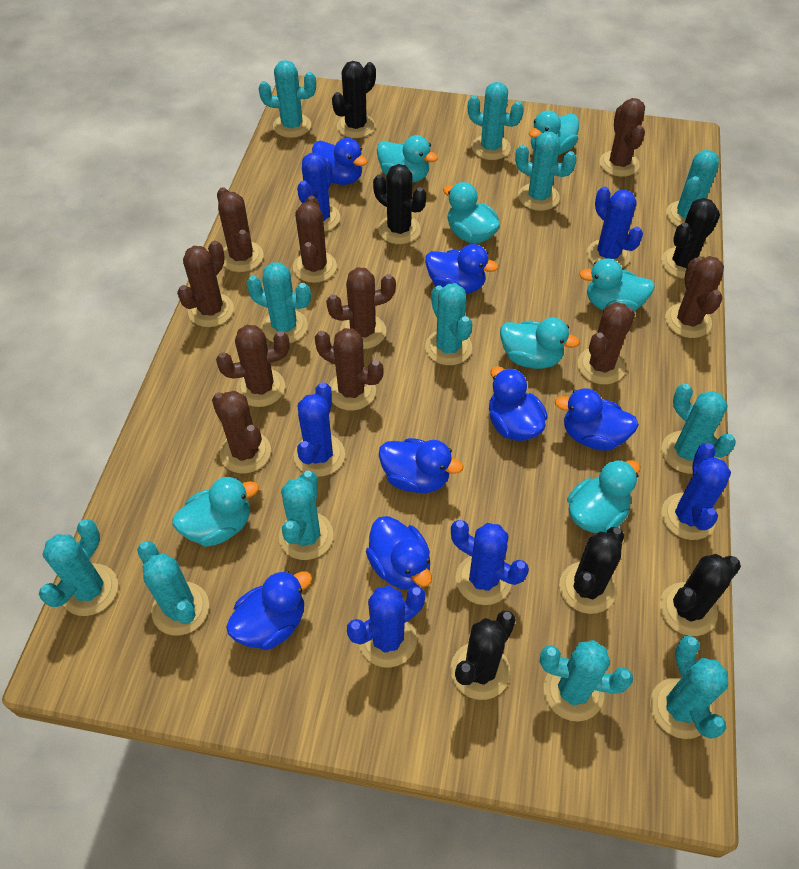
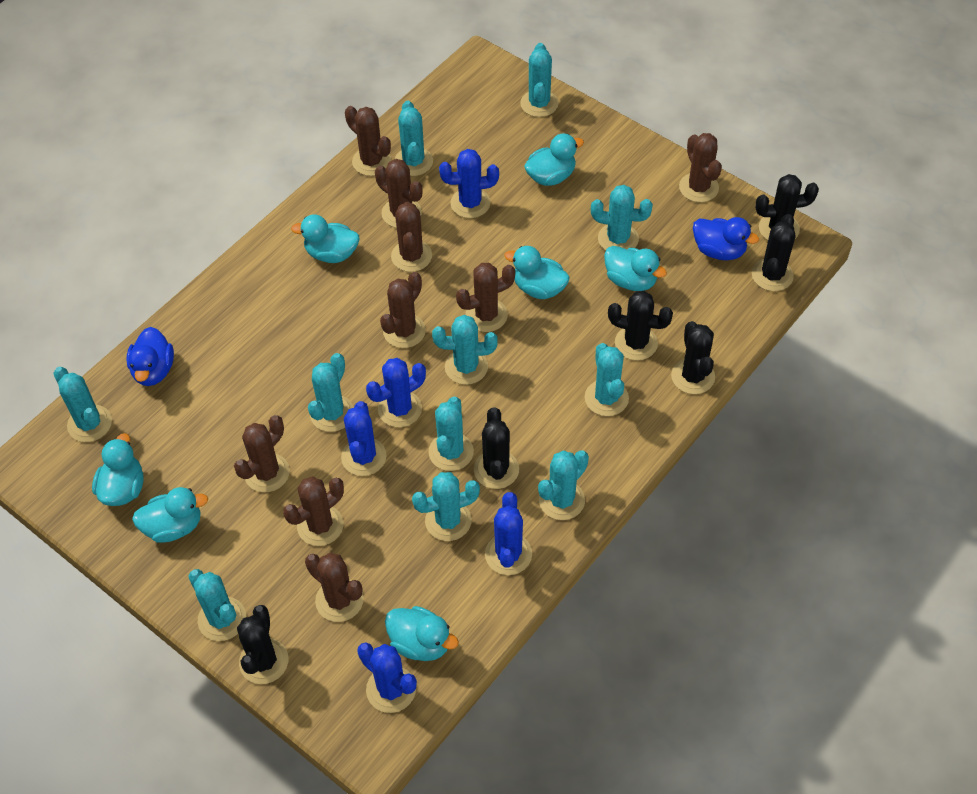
blue cactus: 6 -> 5
blue duck: 7 -> 2
brown cactus: 10 -> 9
turquoise cactus: 12 -> 11

